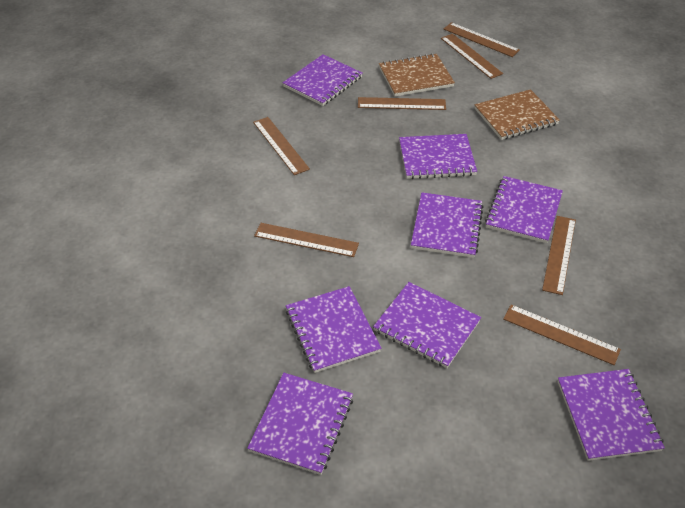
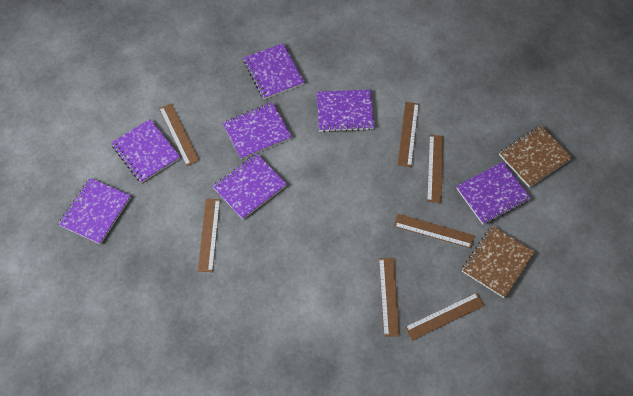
purple notebook: 8 -> 7

